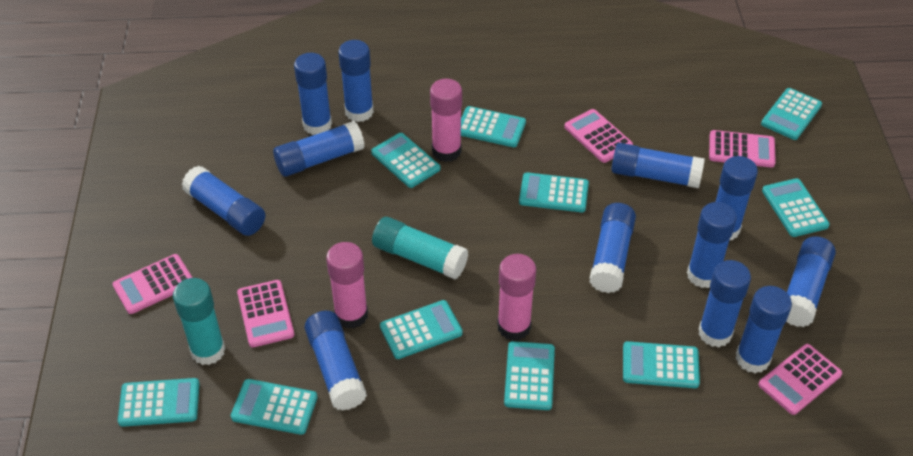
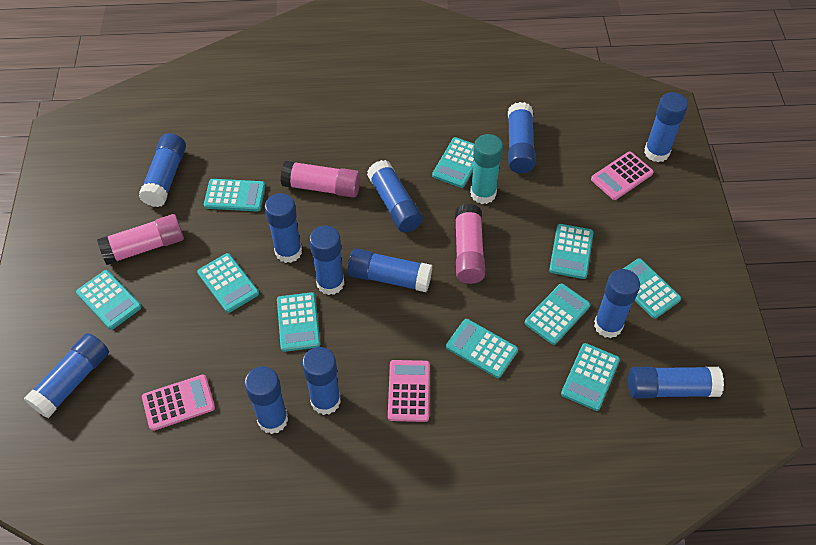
pink calculator: 5 -> 3
turquoise glue stick: 2 -> 1

